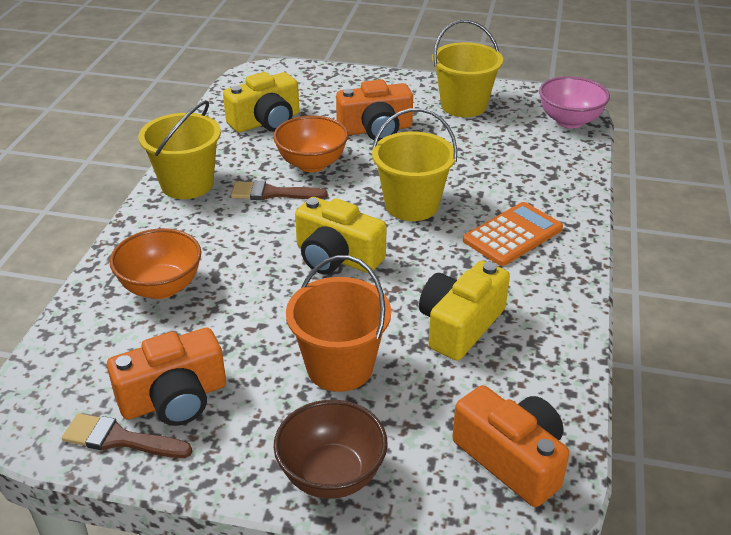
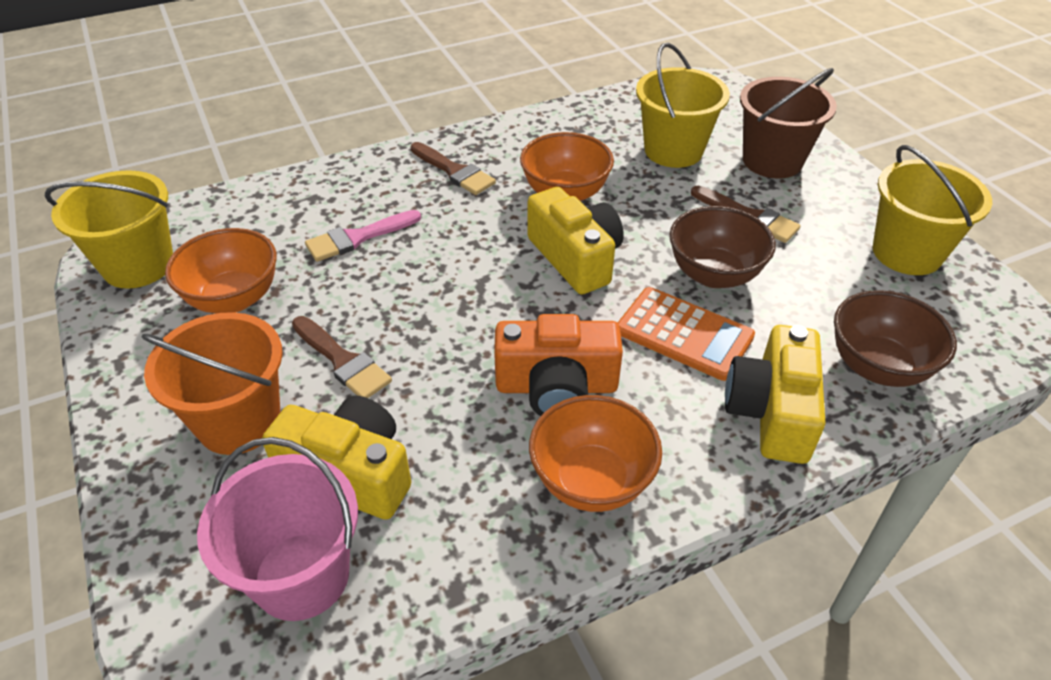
brown bowl: 1 -> 2
brown brush: 2 -> 3
brown bucket: 0 -> 1
orange bowl: 2 -> 3
orange camera: 3 -> 1
pink bowl: 1 -> 0
pink brush: 0 -> 1
pink bucket: 0 -> 1

